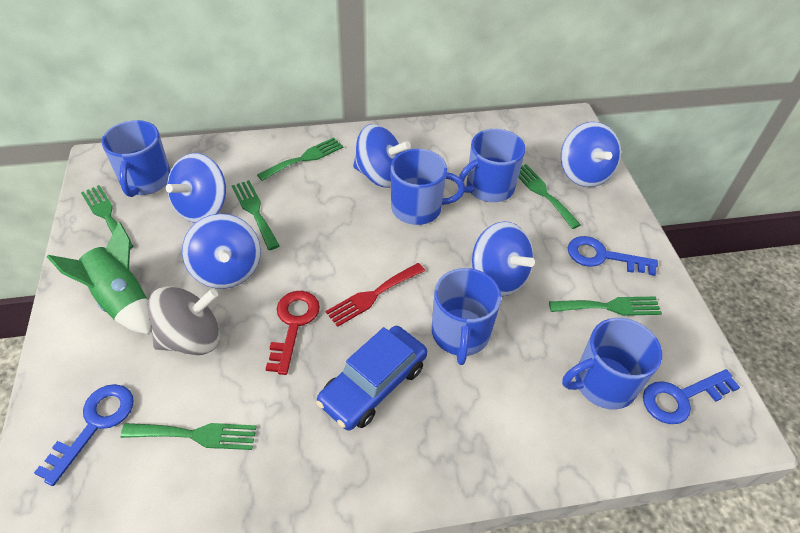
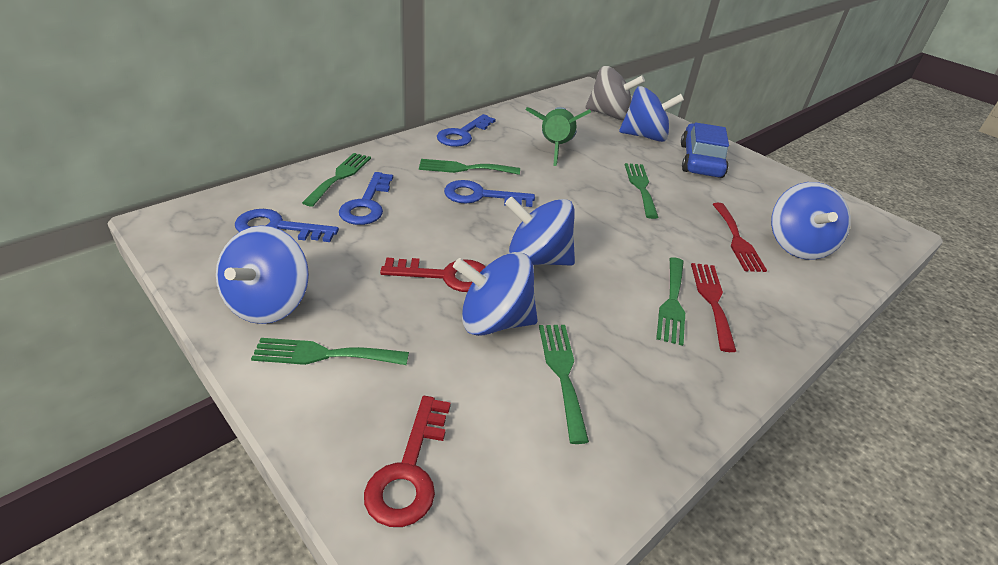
blue key: 3 -> 4
blue mug: 5 -> 0
red fork: 1 -> 2
red key: 1 -> 2

